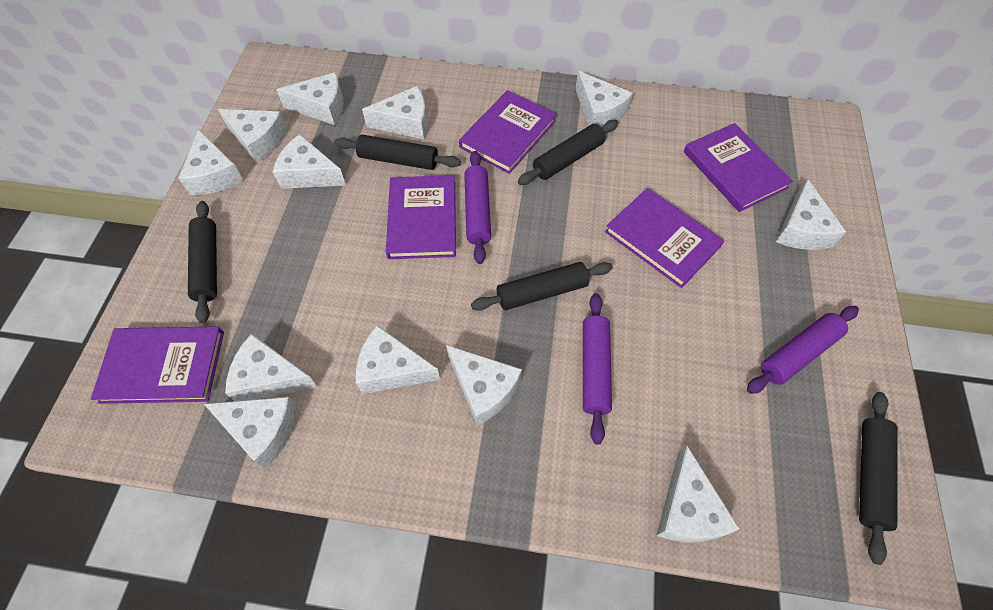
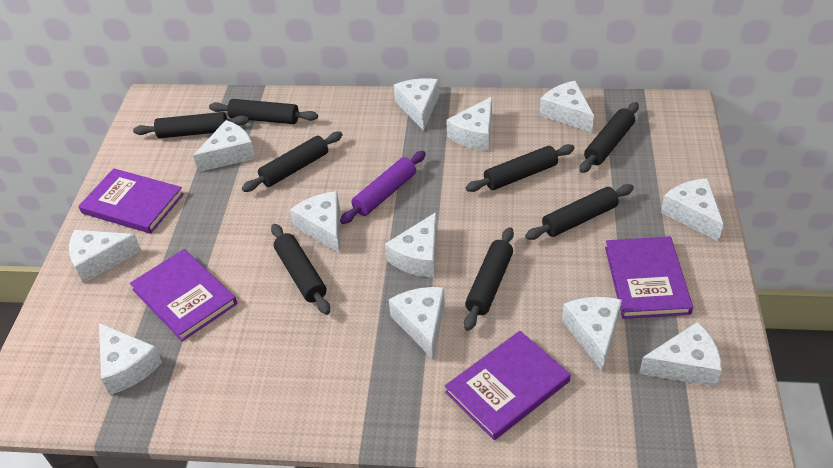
black rolling pin: 5 -> 8
purple book: 5 -> 4
purple rolling pin: 3 -> 1

